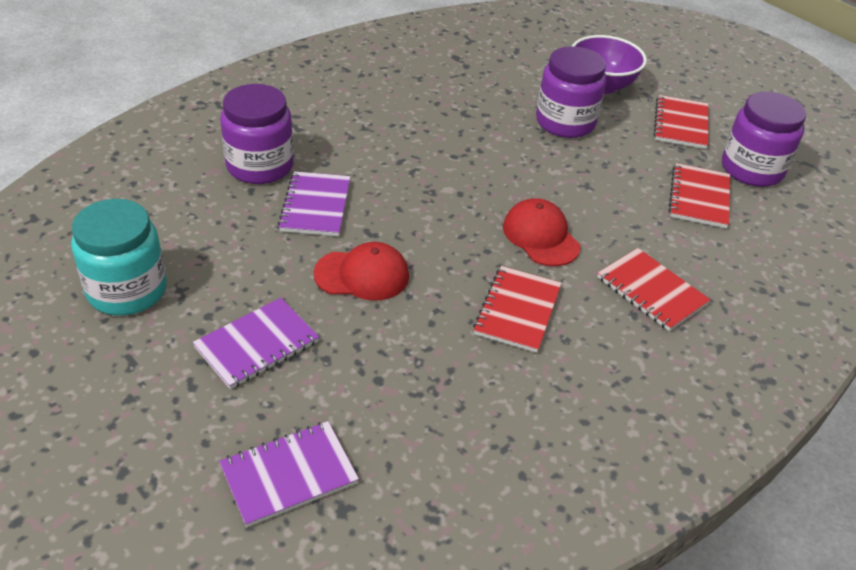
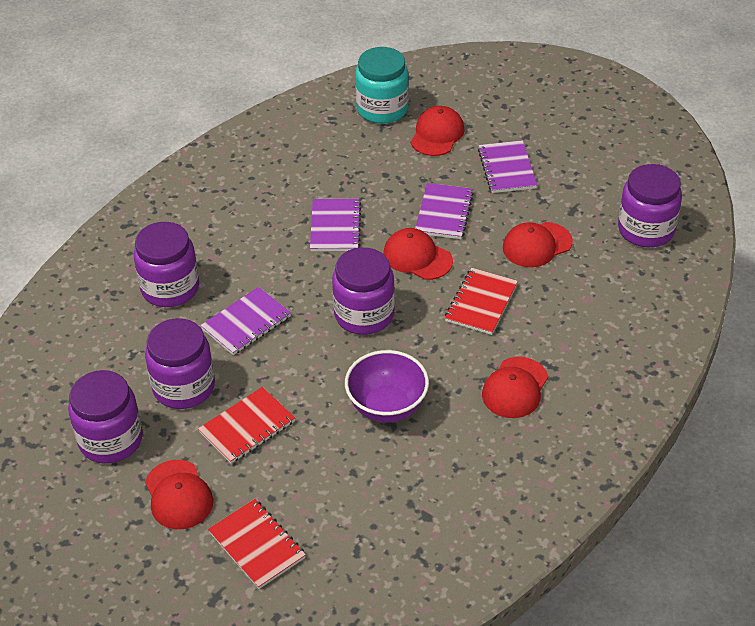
purple jar: 3 -> 5
purple notebook: 3 -> 4
red cap: 2 -> 5
red notebook: 4 -> 3

